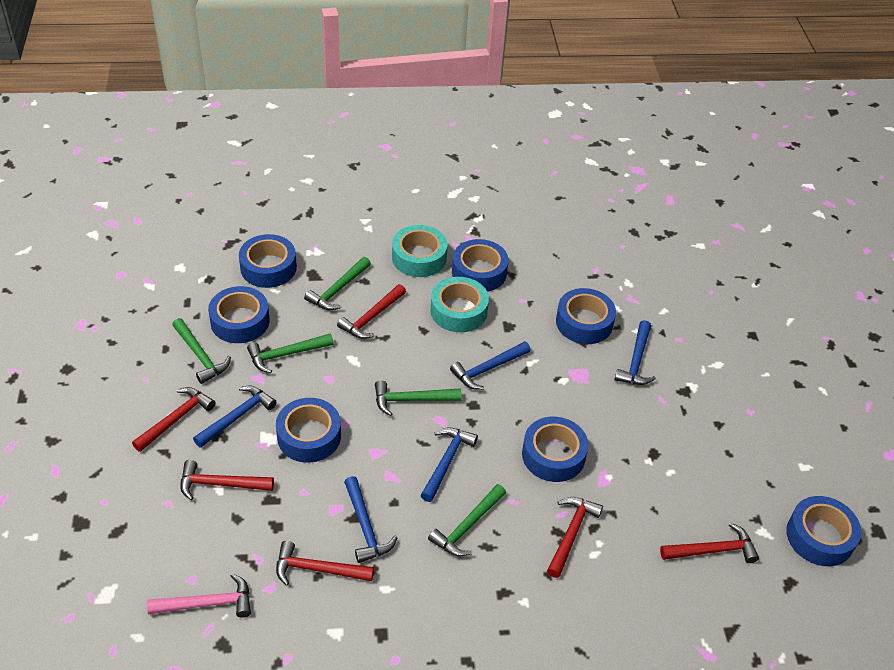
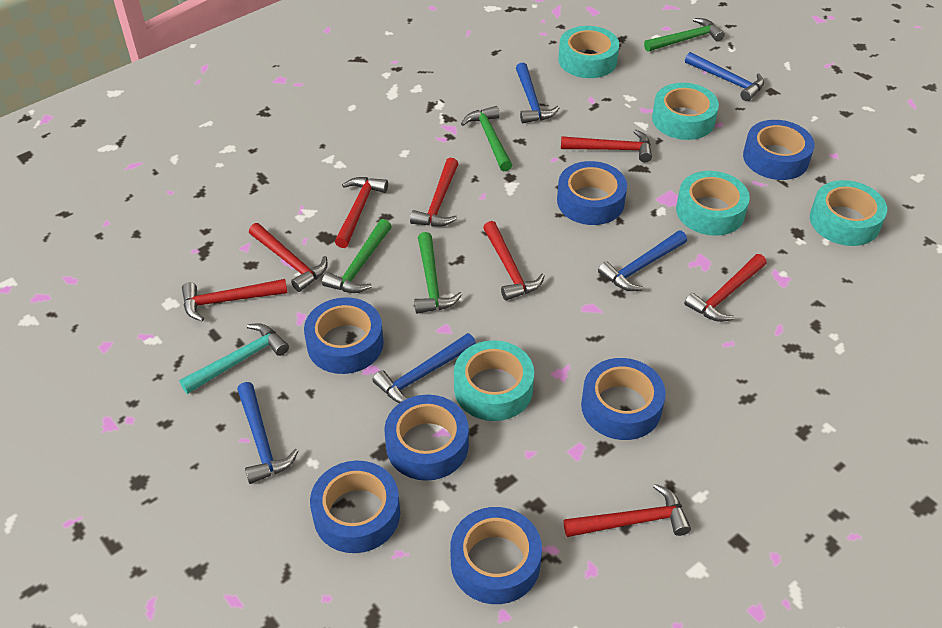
green hammer: 5 -> 4
pink hammer: 1 -> 0
red hammer: 6 -> 8
turquoise hammer: 0 -> 1
turquoise tape: 2 -> 5

